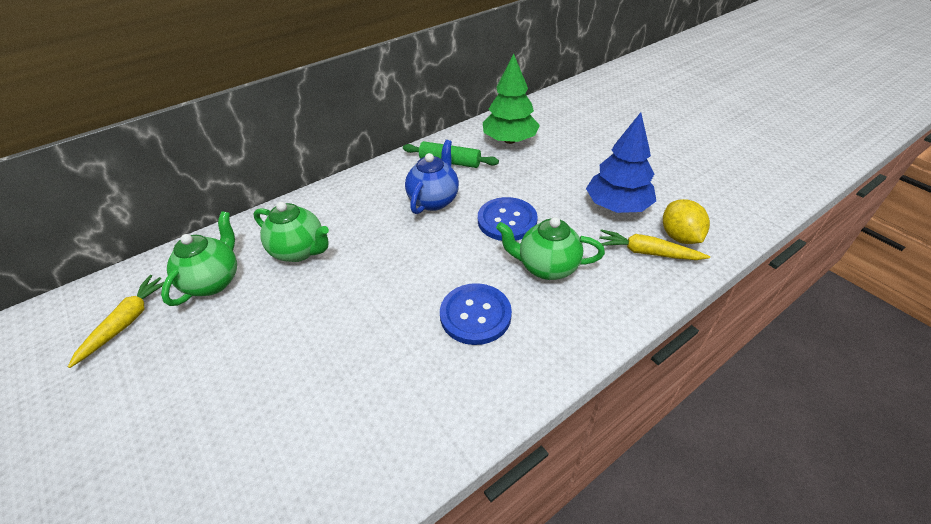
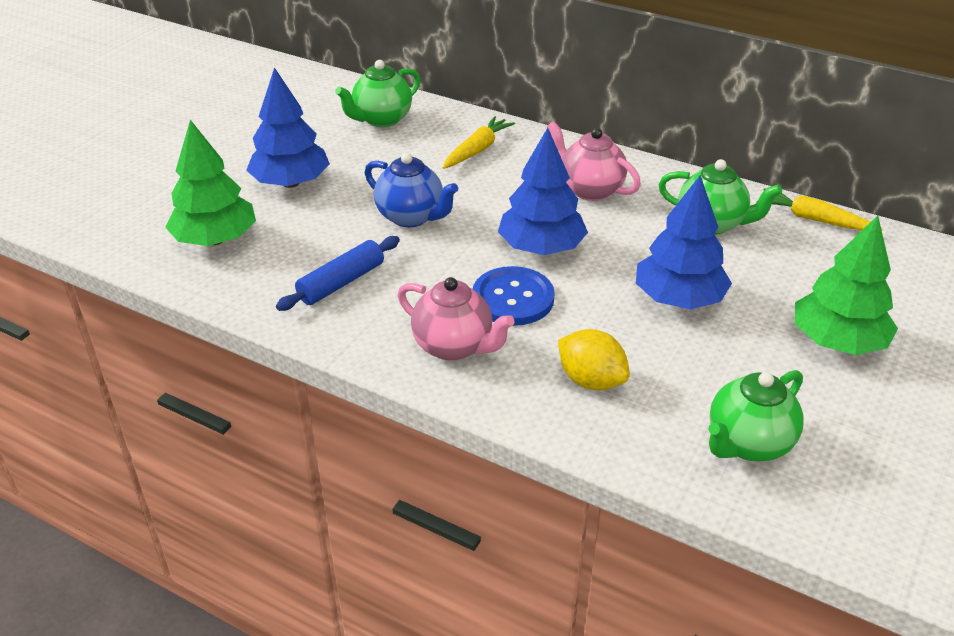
blue button: 2 -> 1
blue rolling pin: 0 -> 1
blue tree: 1 -> 3
green rolling pin: 1 -> 0
green tree: 1 -> 2
pink teapot: 0 -> 2

